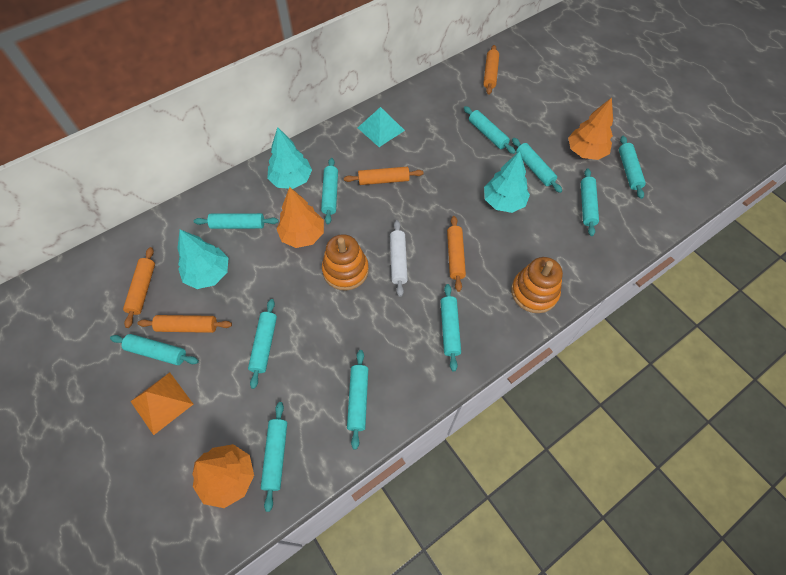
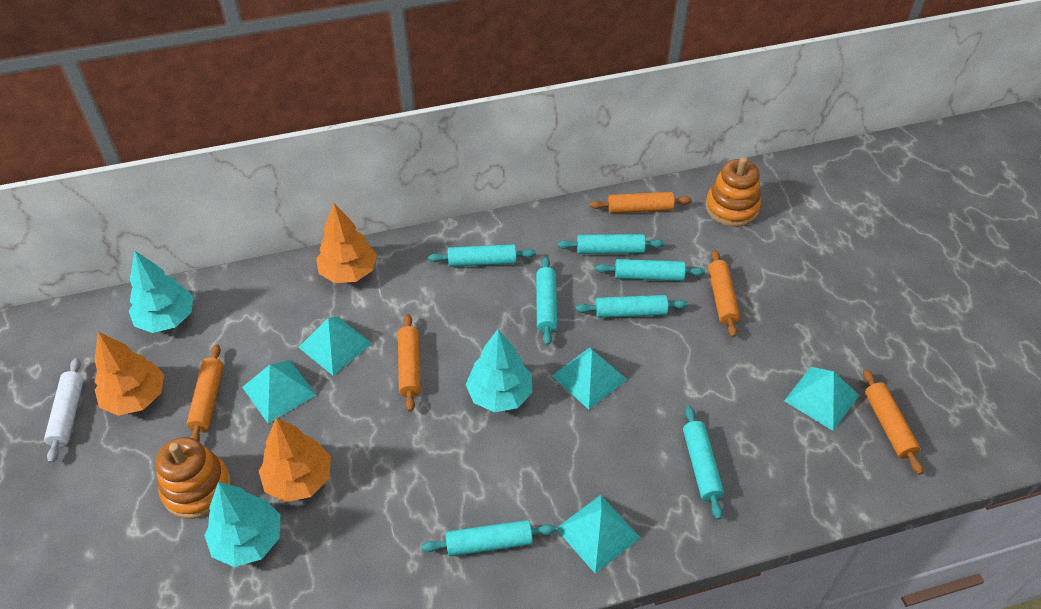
orange pyramid: 1 -> 0
turquoise pyramid: 1 -> 5
turquoise rolling pin: 11 -> 7

